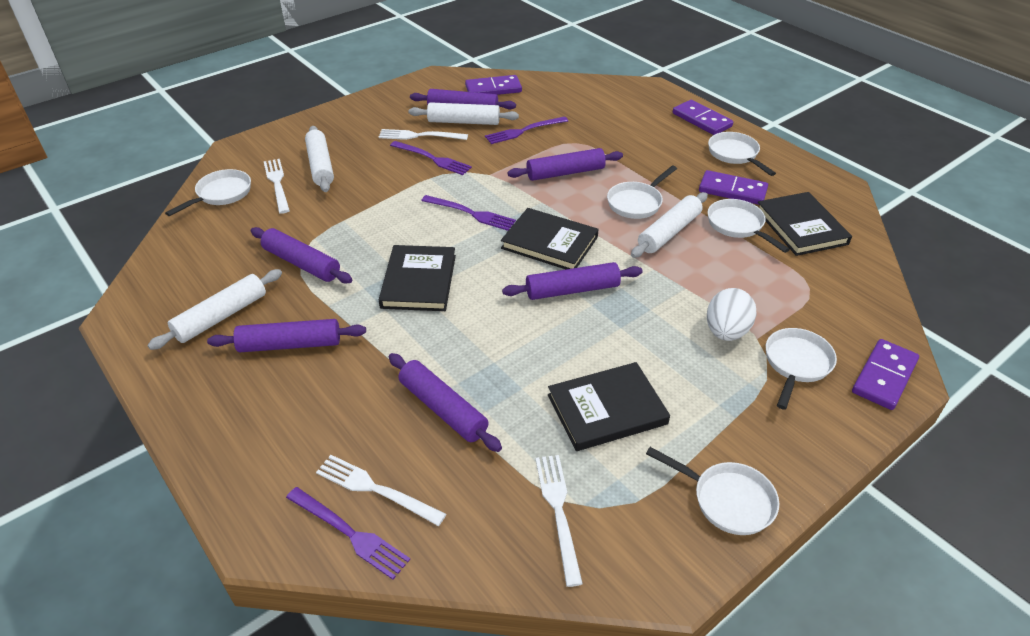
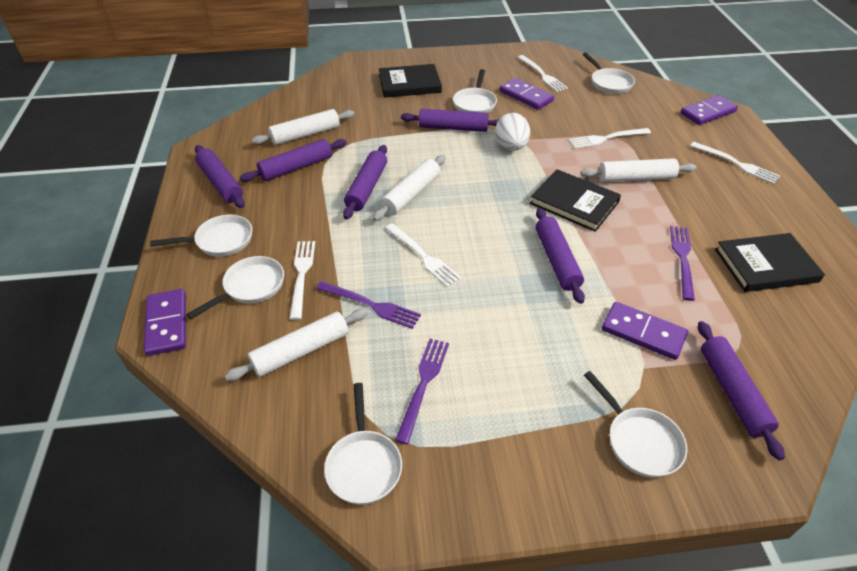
black book: 4 -> 3
purple fork: 4 -> 3
white fork: 4 -> 5

